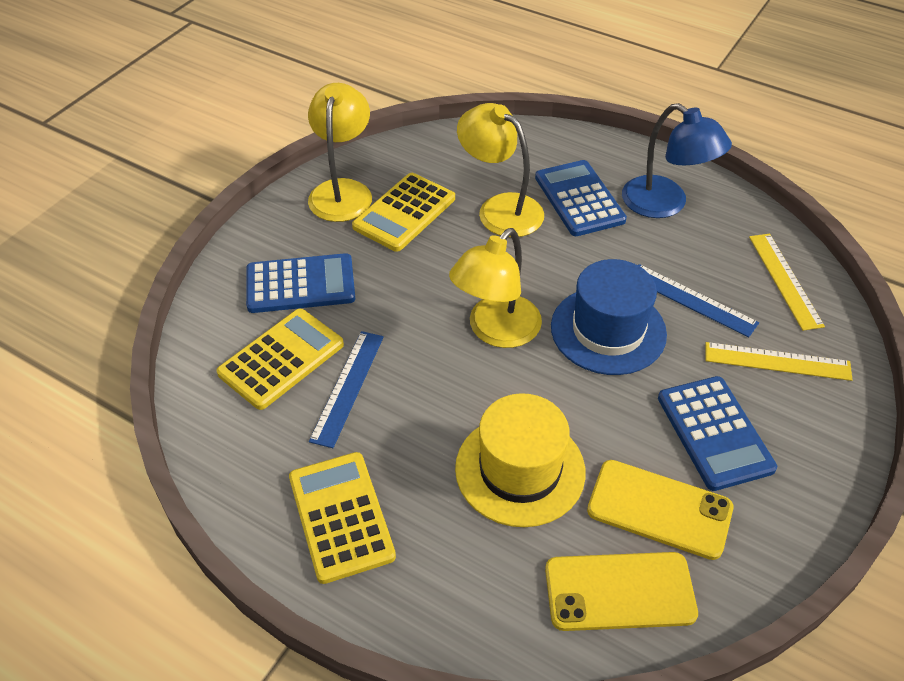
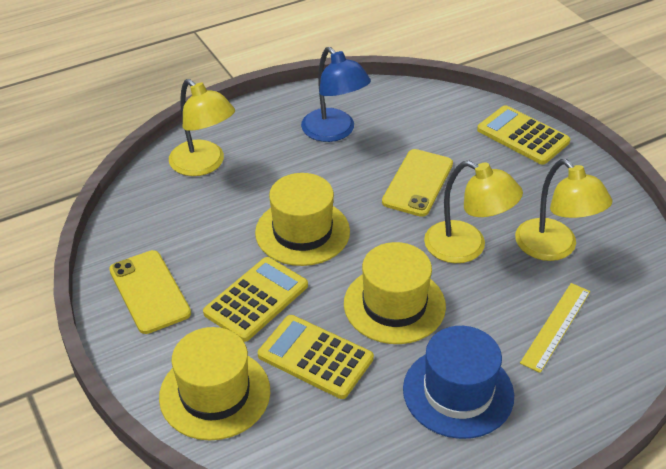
blue calculator: 3 -> 0
blue ruler: 2 -> 0
yellow hat: 1 -> 3
yellow ruler: 2 -> 1

